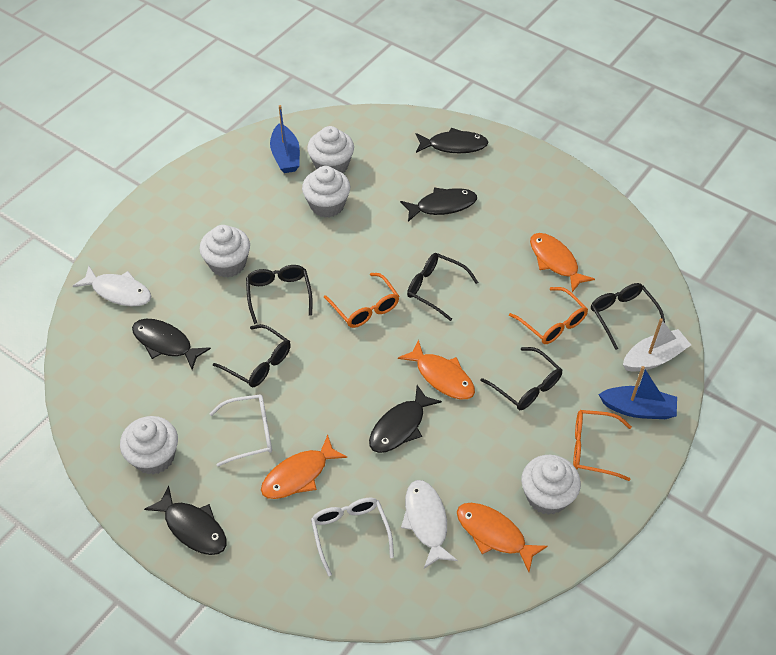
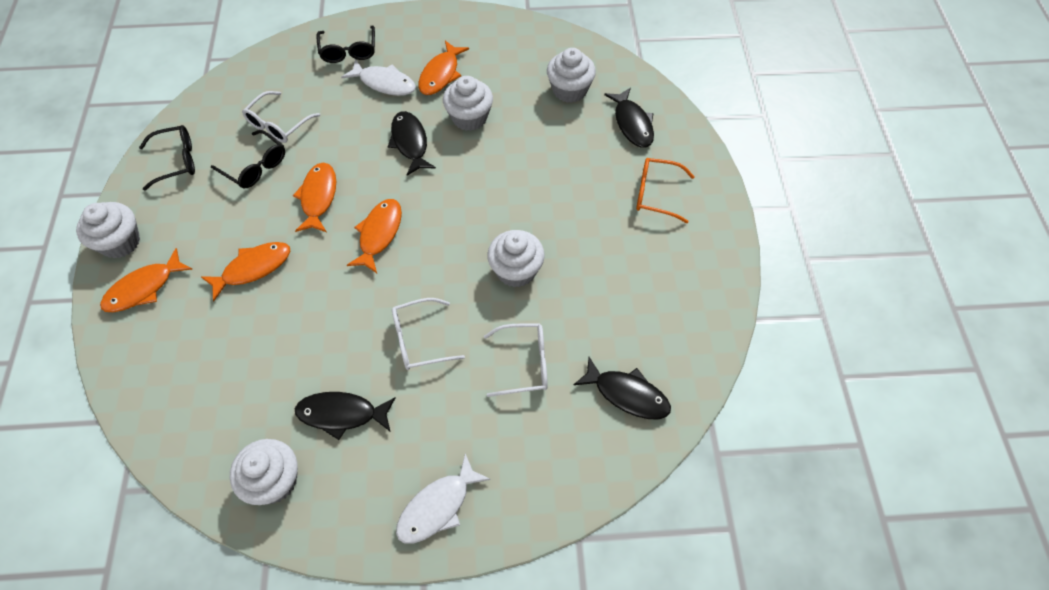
black fish: 5 -> 4
black glasses: 5 -> 3
blue boat: 2 -> 0
orange fish: 4 -> 5
orange glasses: 3 -> 1
white boat: 1 -> 0
white glasses: 2 -> 3

